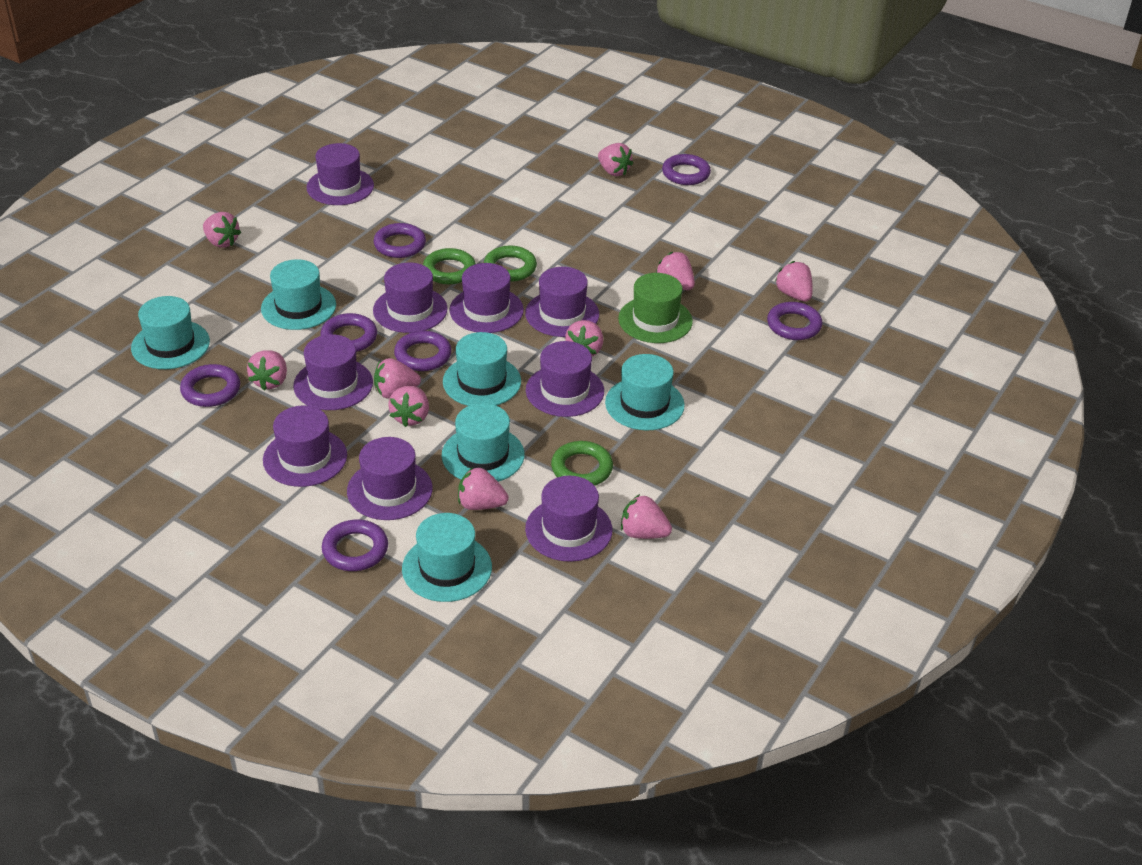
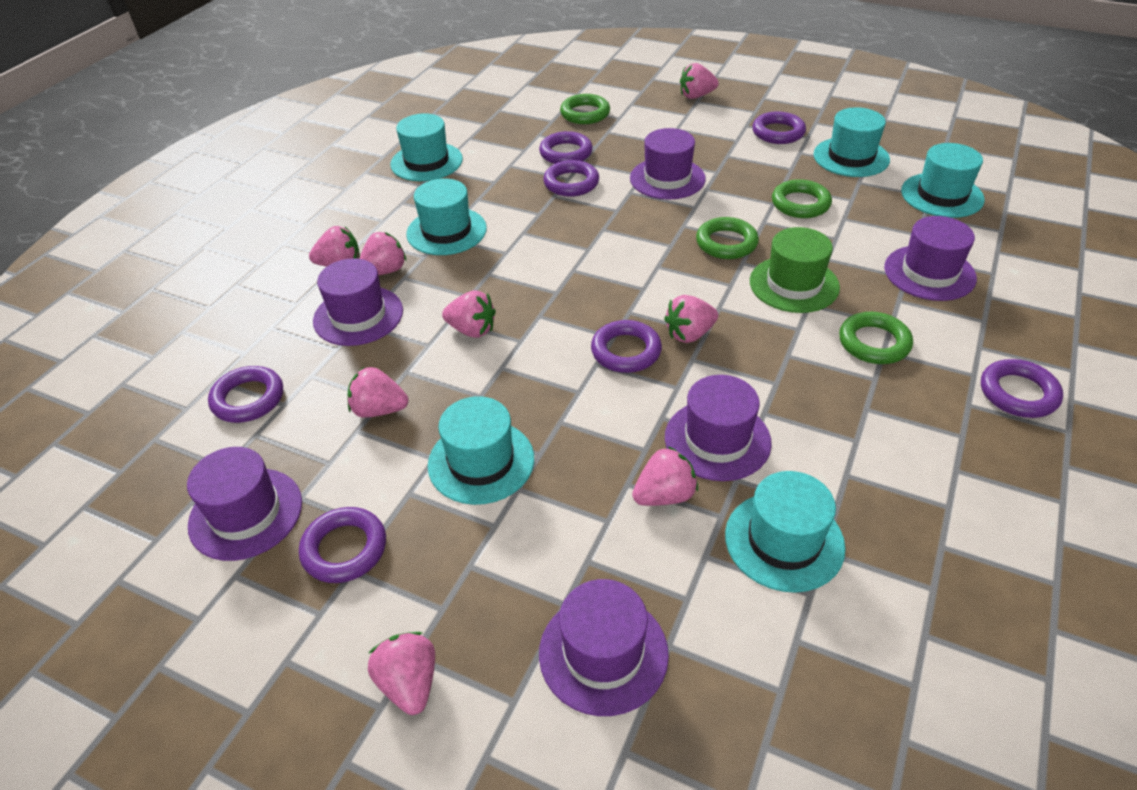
green ring: 3 -> 4
pink strawberry: 10 -> 8
purple hat: 9 -> 6

